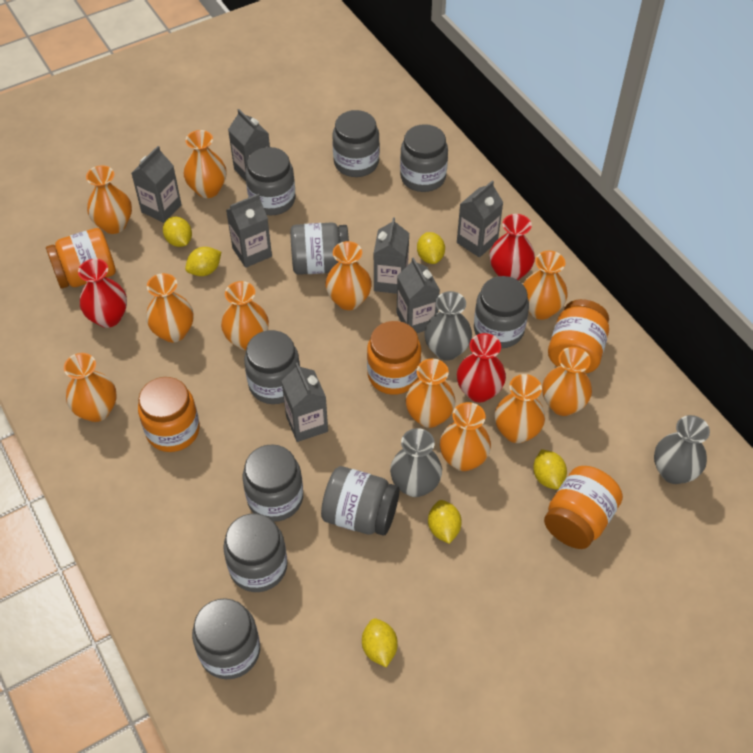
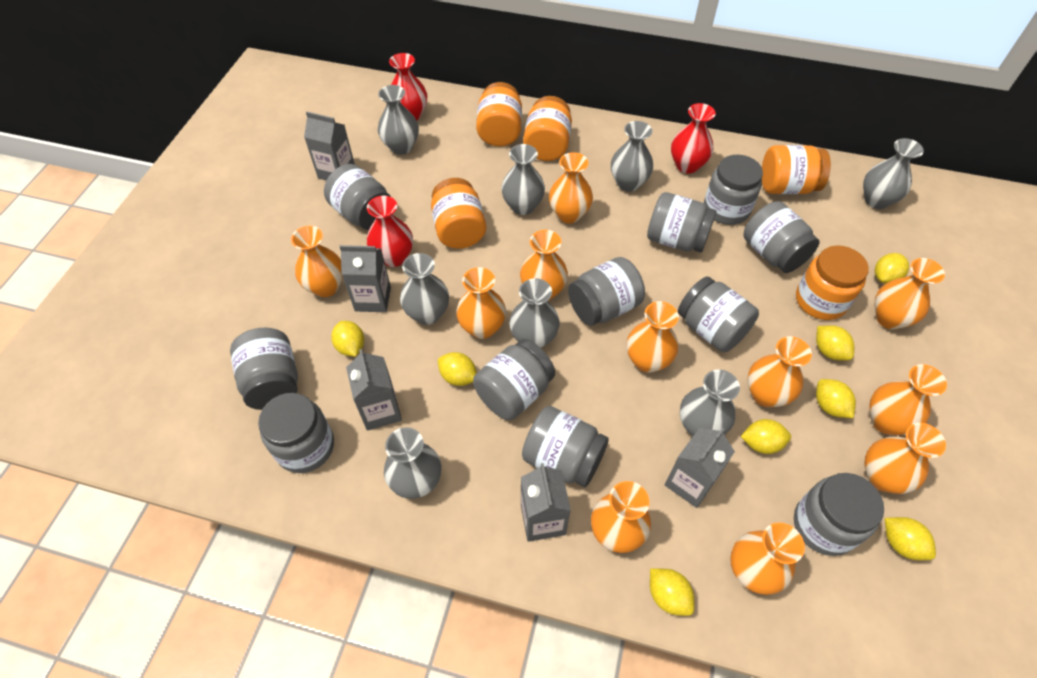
grey carton: 7 -> 5
grey jar: 10 -> 11
grey vase: 3 -> 8
yellow lemon: 6 -> 8

